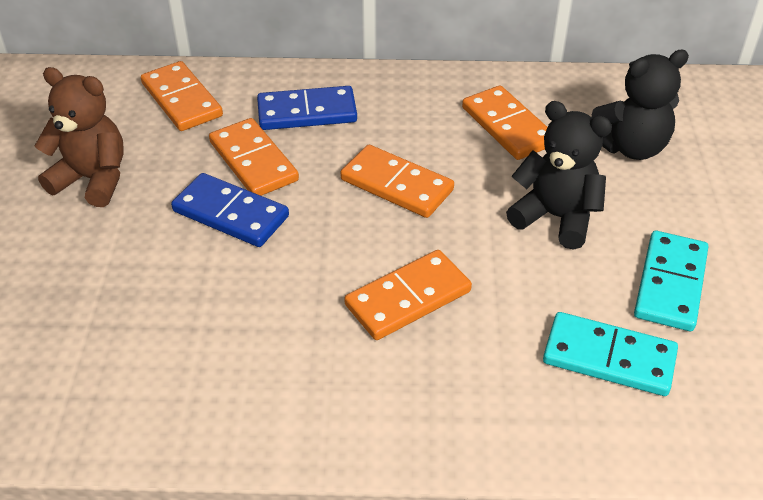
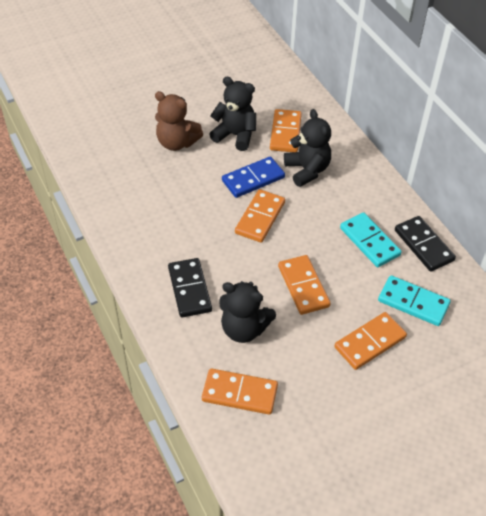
black domino: 0 -> 2
black teddy bear: 2 -> 3
blue domino: 2 -> 1

